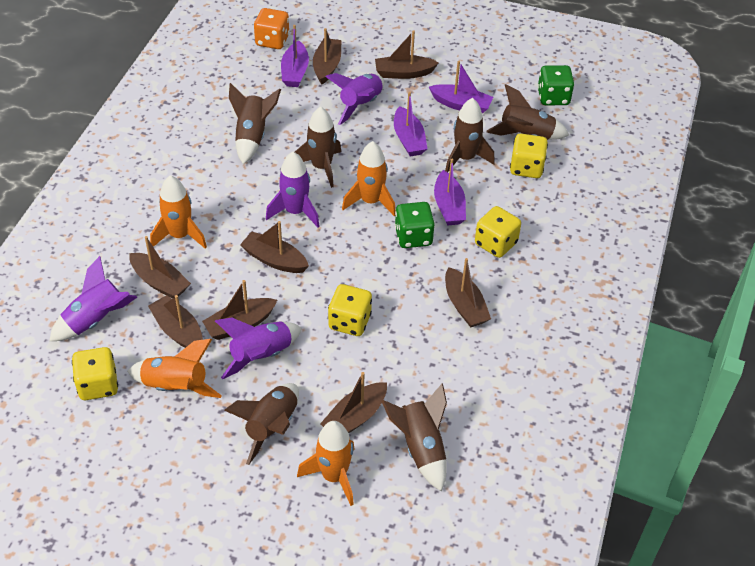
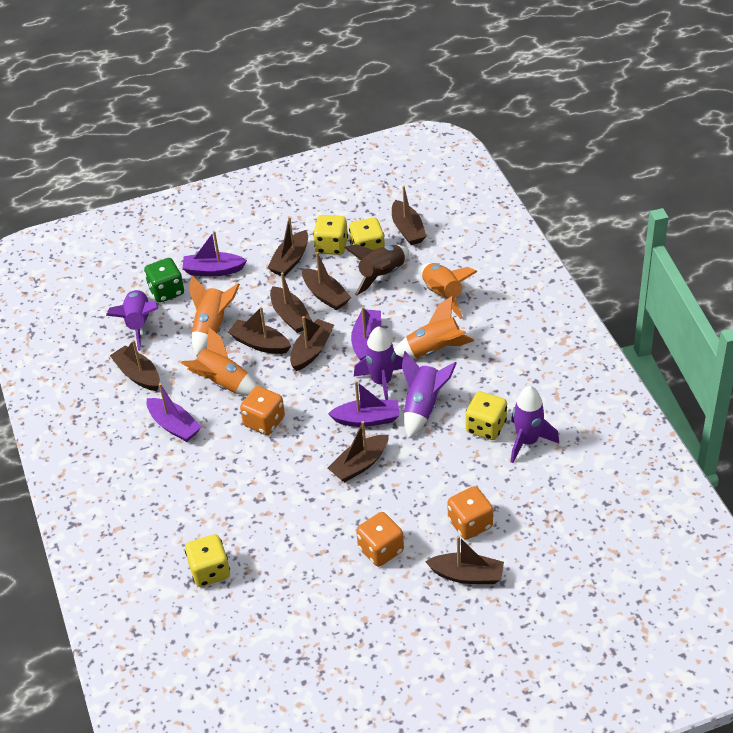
brown boat: 8 -> 9
brown rocket: 6 -> 1
green dice: 2 -> 1
orange dice: 1 -> 3

